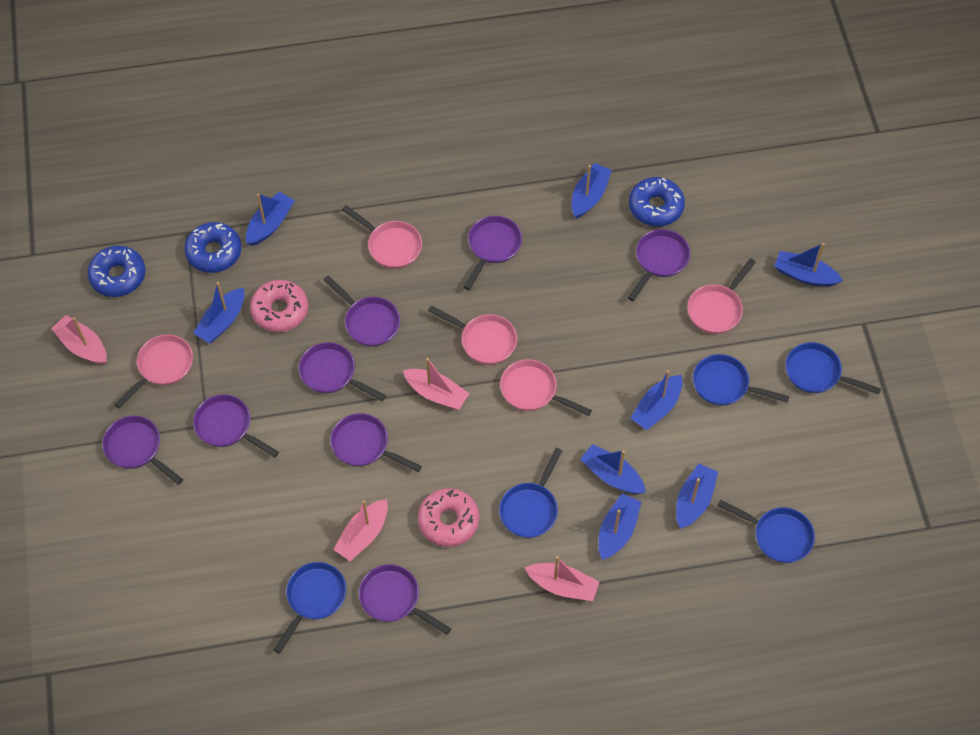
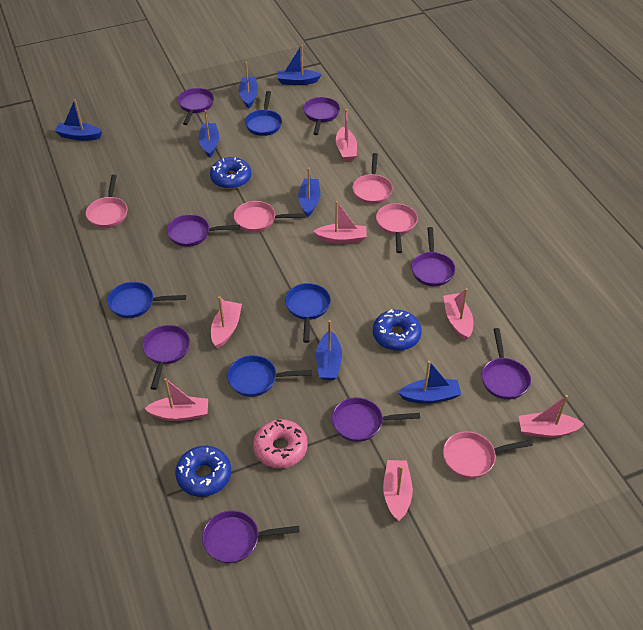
blue boat: 8 -> 7
blue pan: 5 -> 4
pink boat: 4 -> 7
pink donut: 2 -> 1

